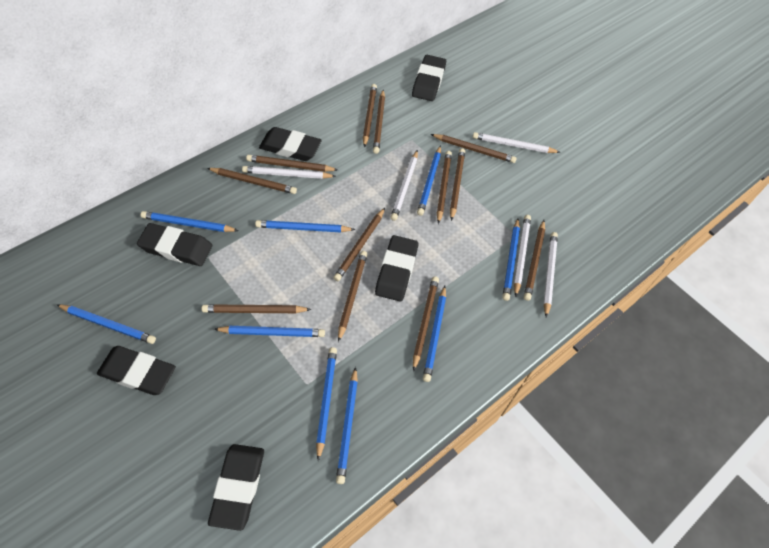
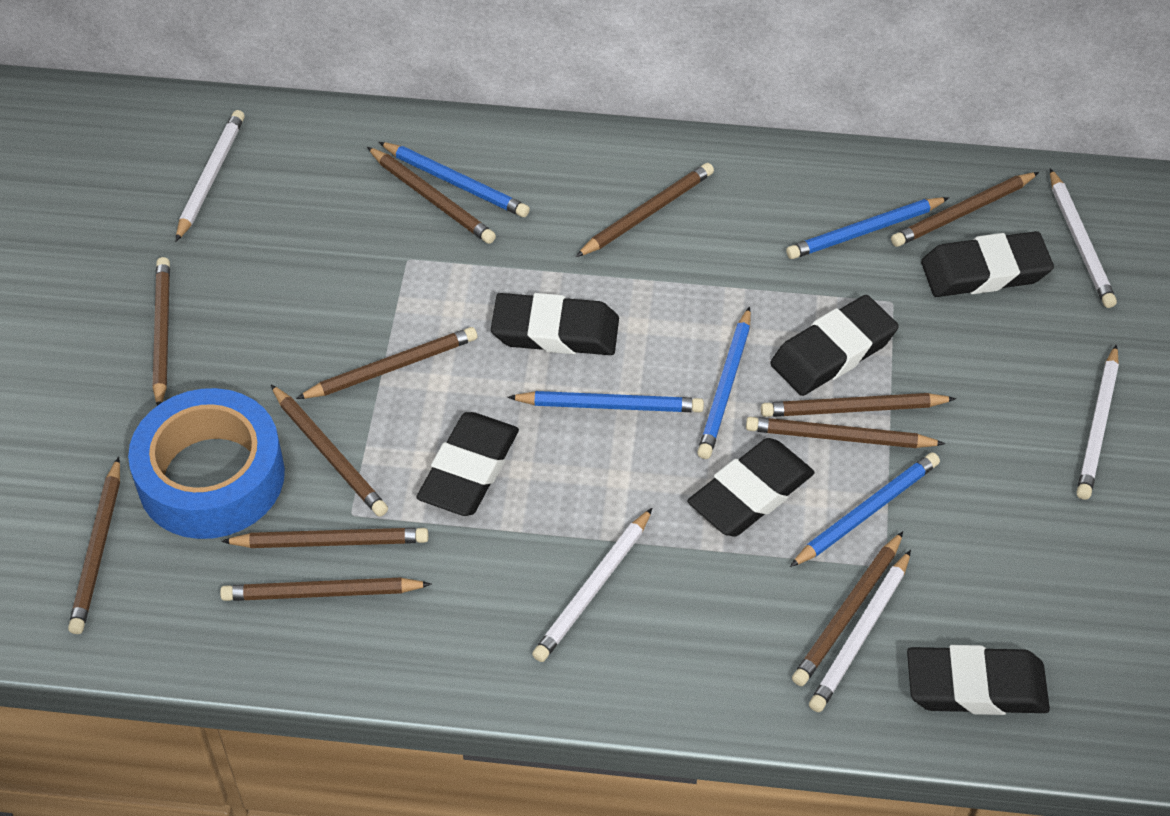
blue pencil: 9 -> 5
blue tape: 0 -> 1

